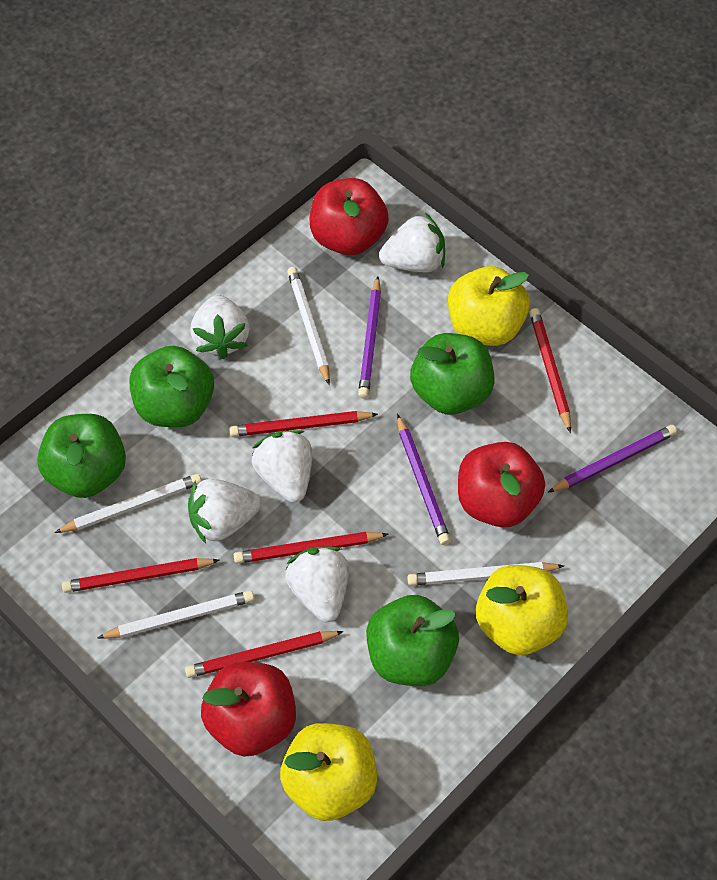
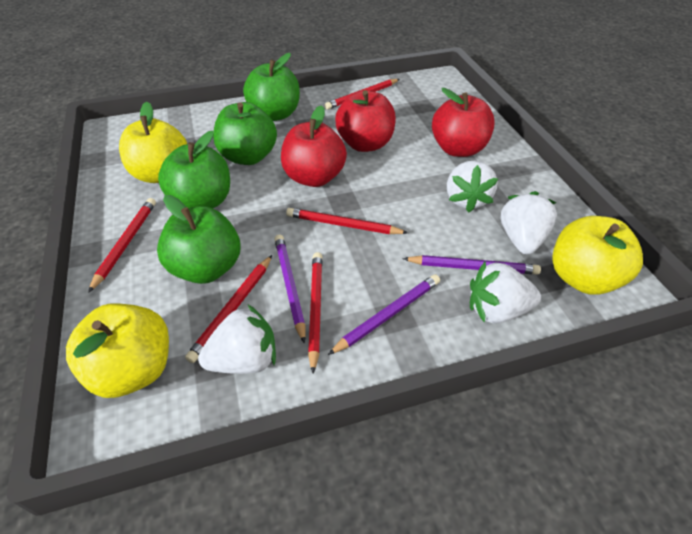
white pencil: 4 -> 0
white strawberry: 5 -> 4

